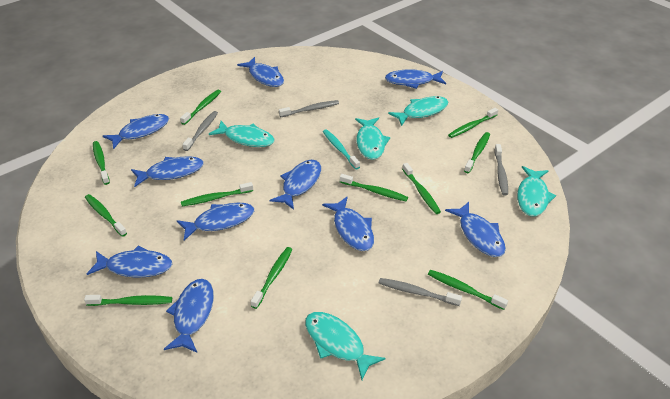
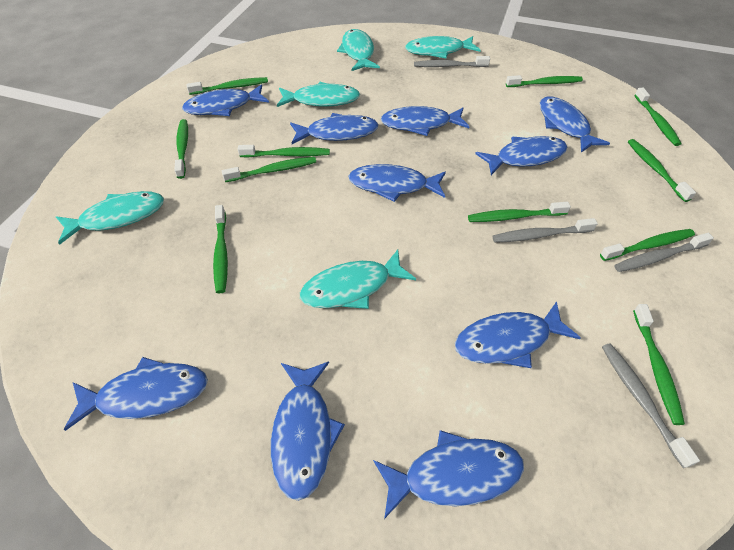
turquoise toothbrush: 1 -> 0

